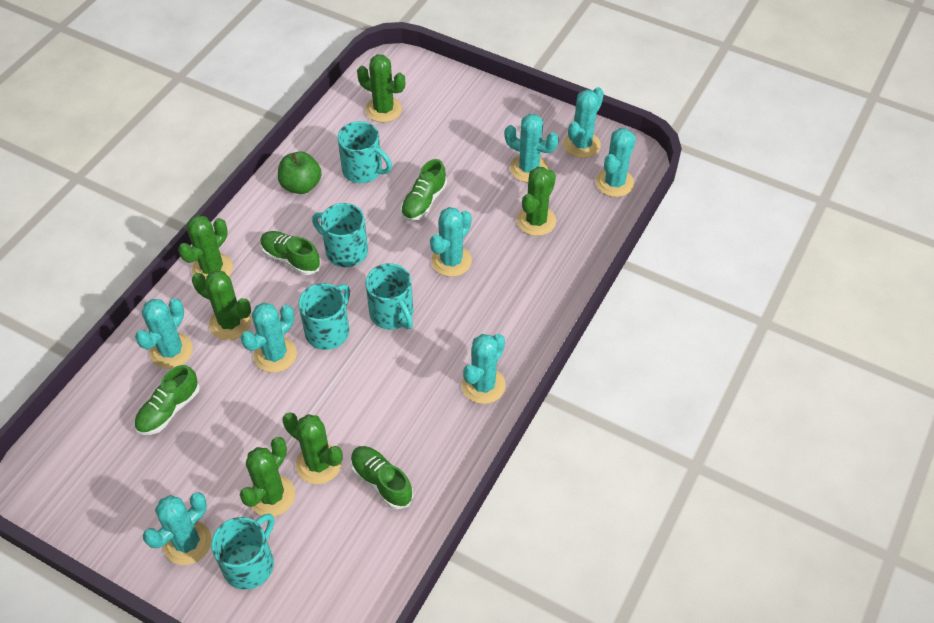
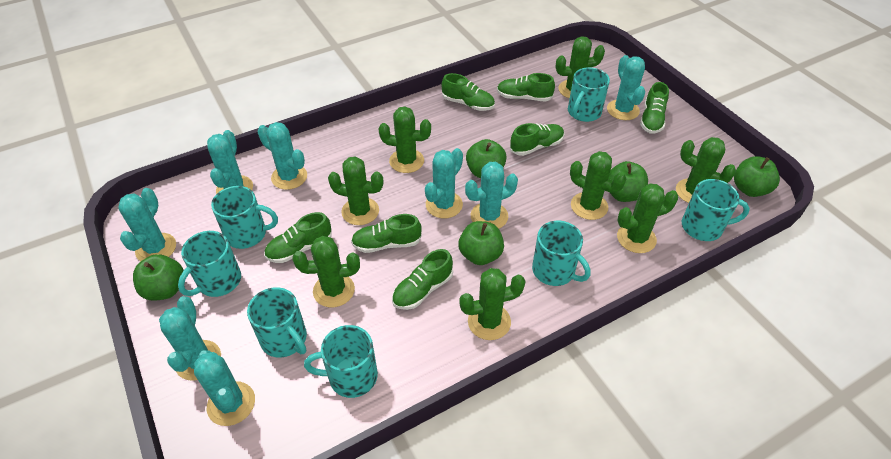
green apple: 1 -> 5
green cactus: 6 -> 8
green shoe: 4 -> 7
turquoise mug: 5 -> 7

